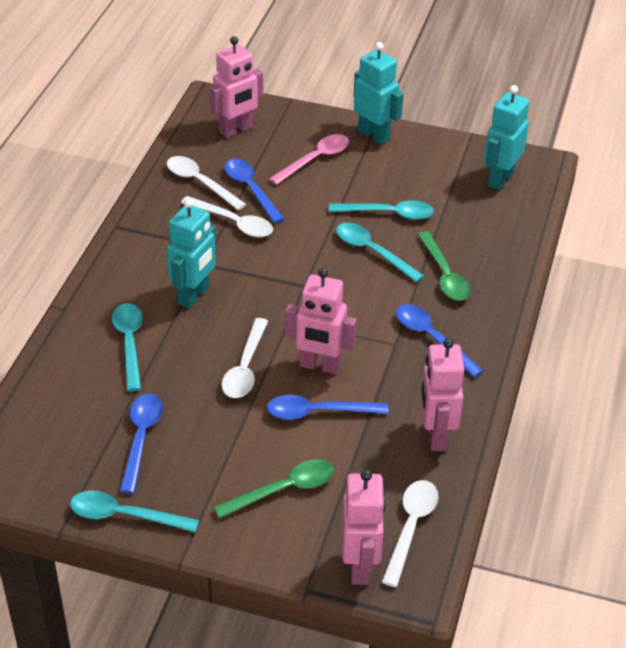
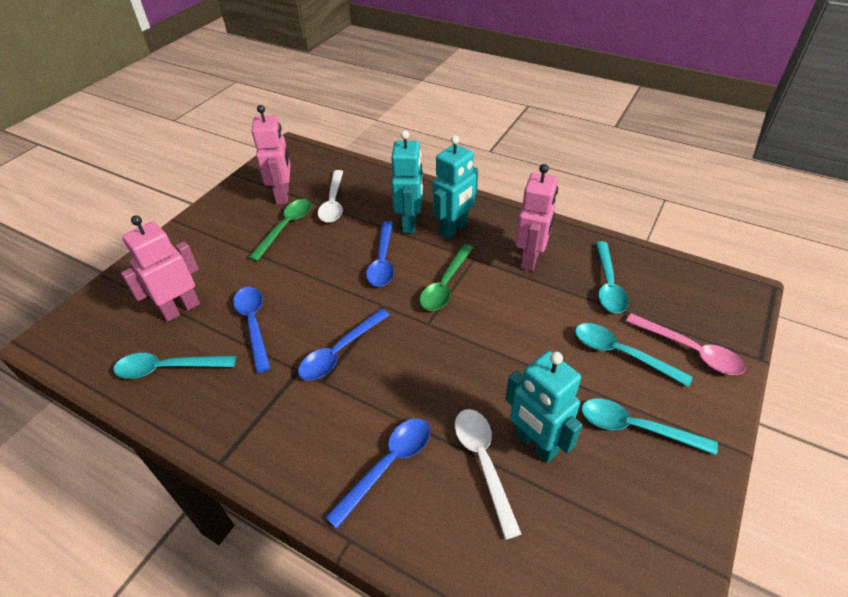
pink robot: 4 -> 3
white spoon: 4 -> 2

